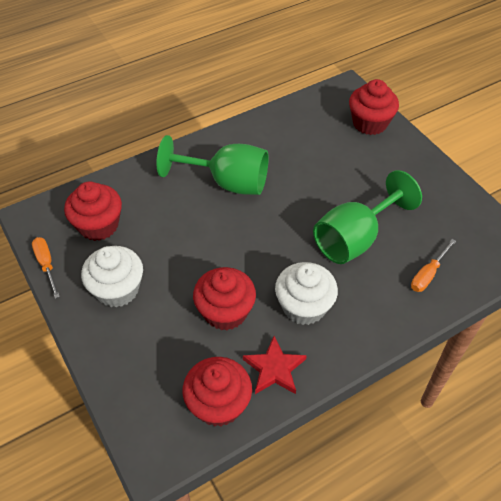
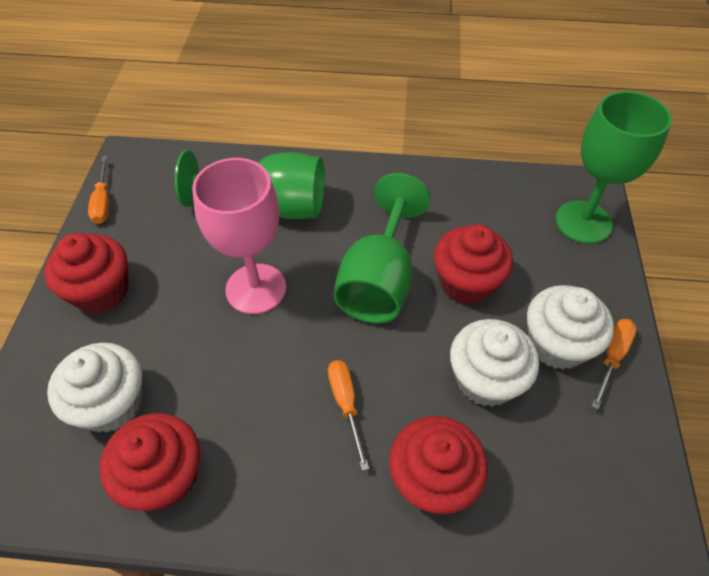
green goblet: 2 -> 3
orange screwdriver: 2 -> 3
pink goblet: 0 -> 1
red star: 1 -> 0
white cupcake: 2 -> 3

